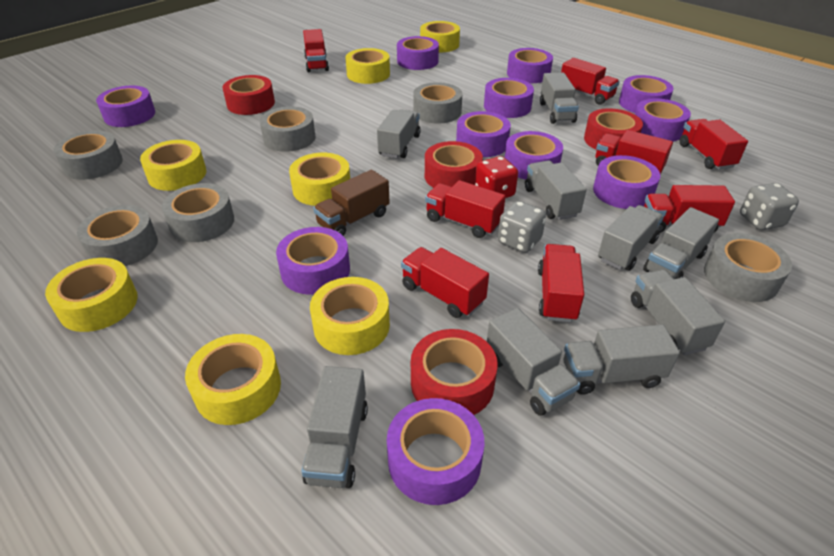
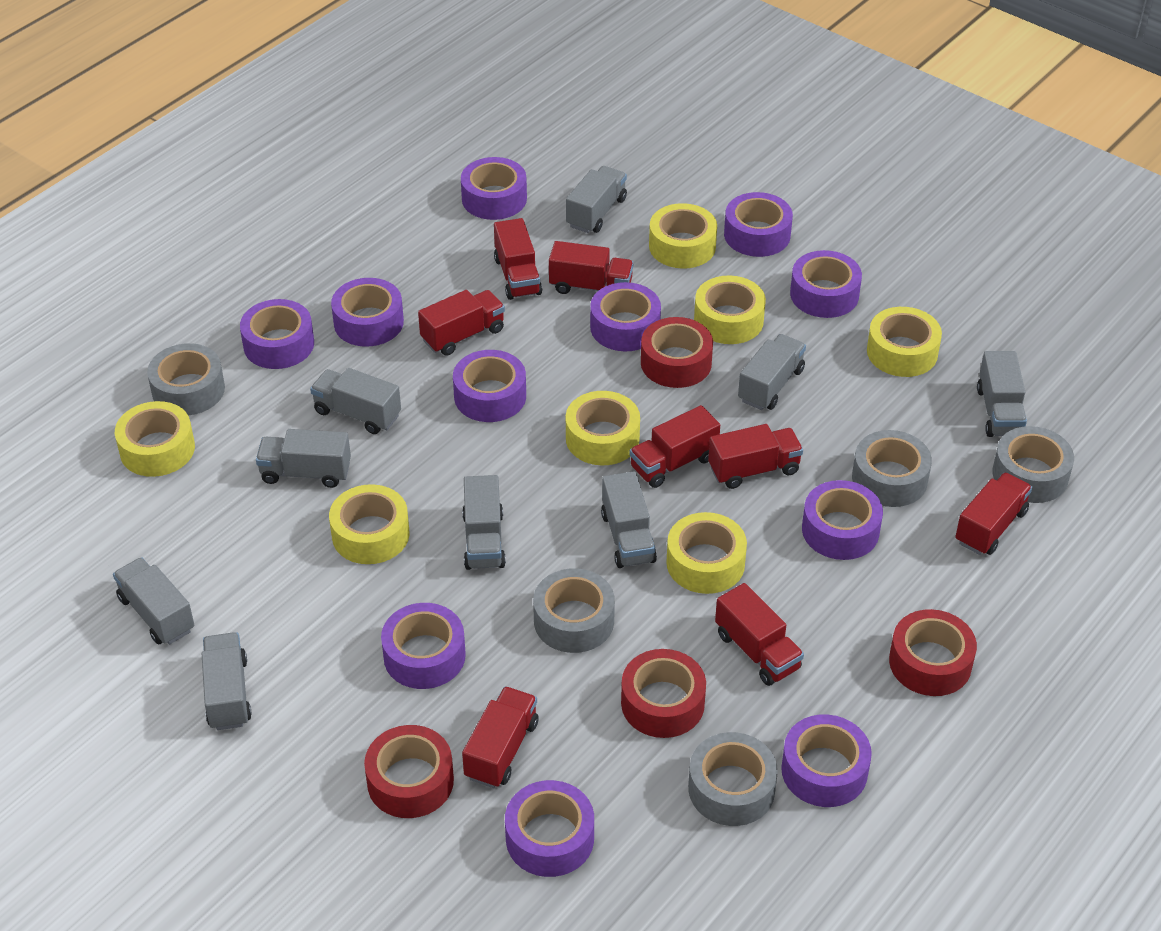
brown truck: 1 -> 0
grey dice: 2 -> 0
grey tape: 6 -> 5
red dice: 1 -> 0

